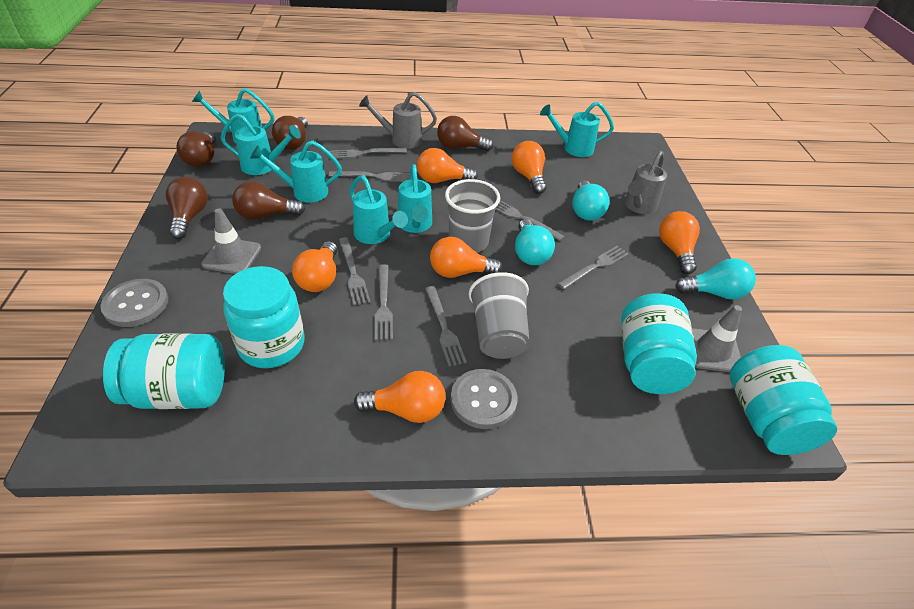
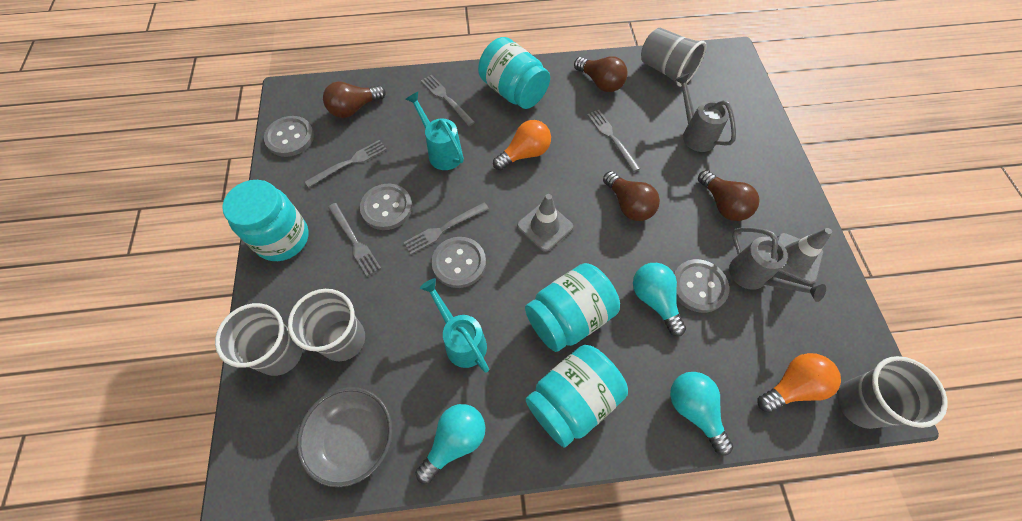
brown light bulb: 5 -> 4
grey bowl: 0 -> 1
grey button: 2 -> 4
grey cup: 2 -> 4
grey fork: 7 -> 5
orange light bulb: 6 -> 2
turquoise watering can: 6 -> 2

